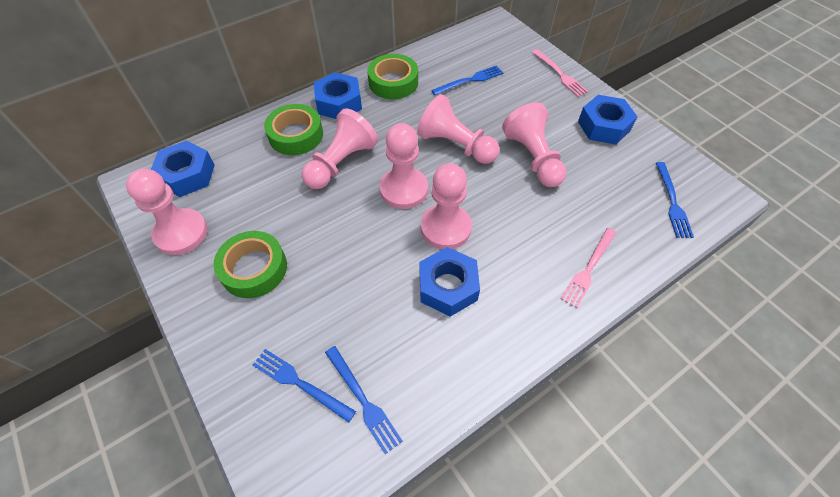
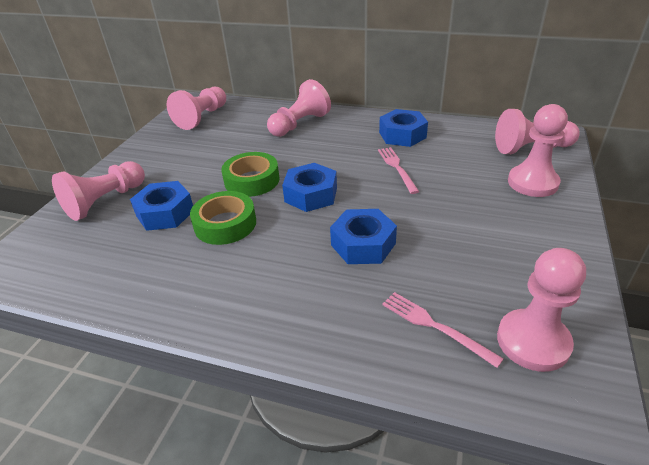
blue fork: 4 -> 0
green tape: 3 -> 2

